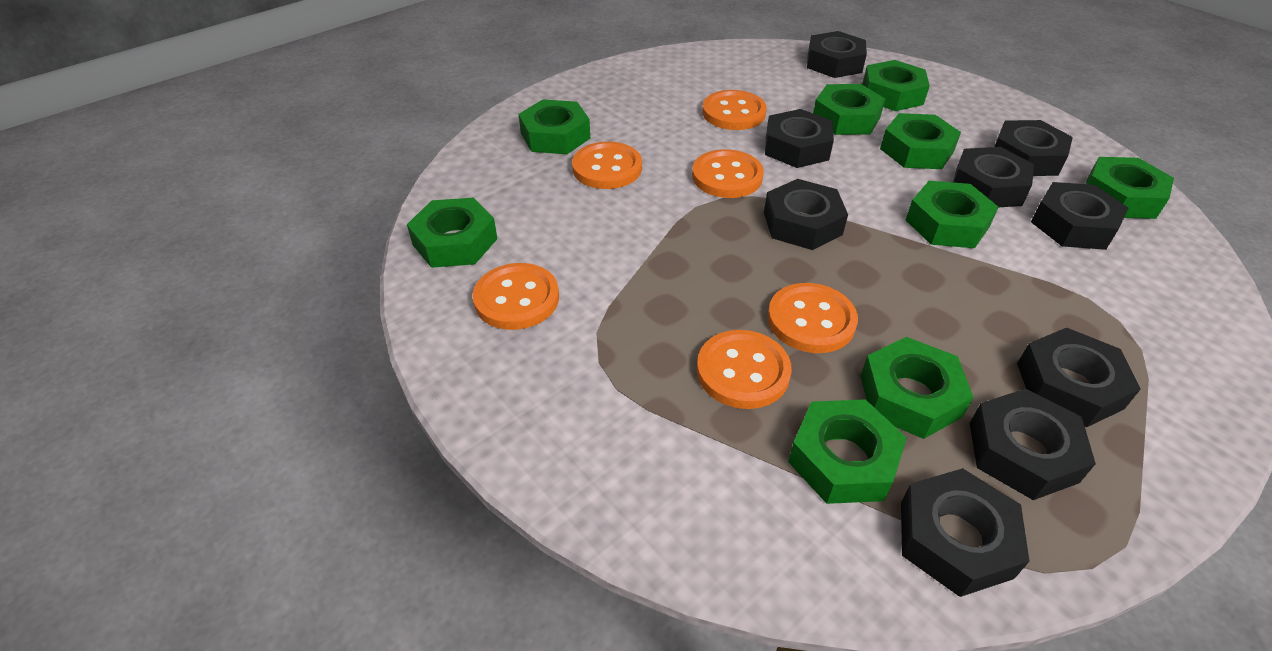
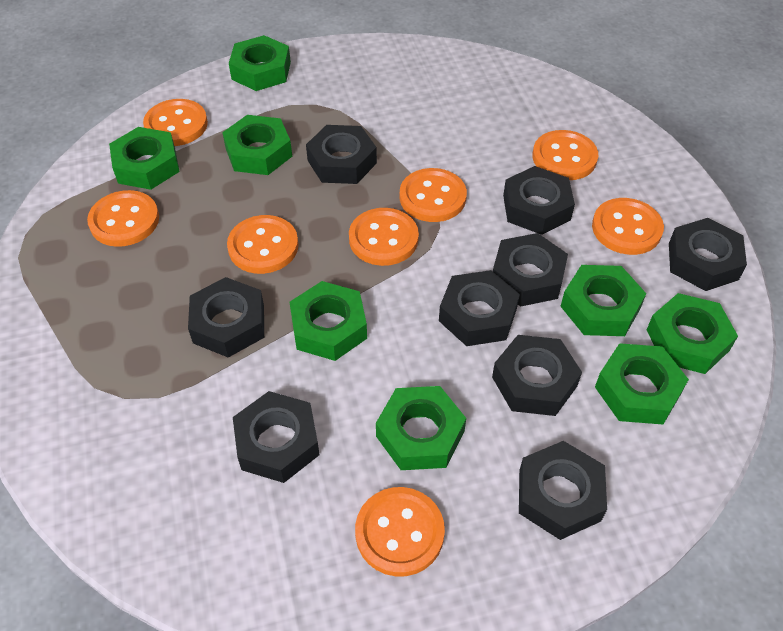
green nut: 9 -> 8
orange button: 6 -> 8

